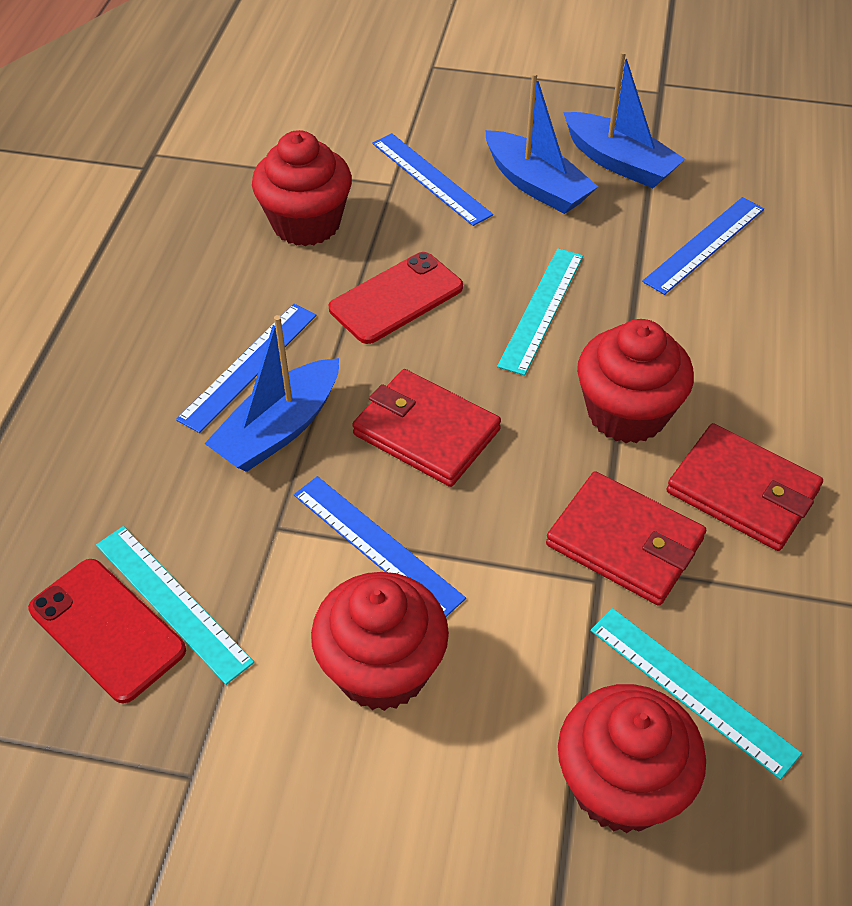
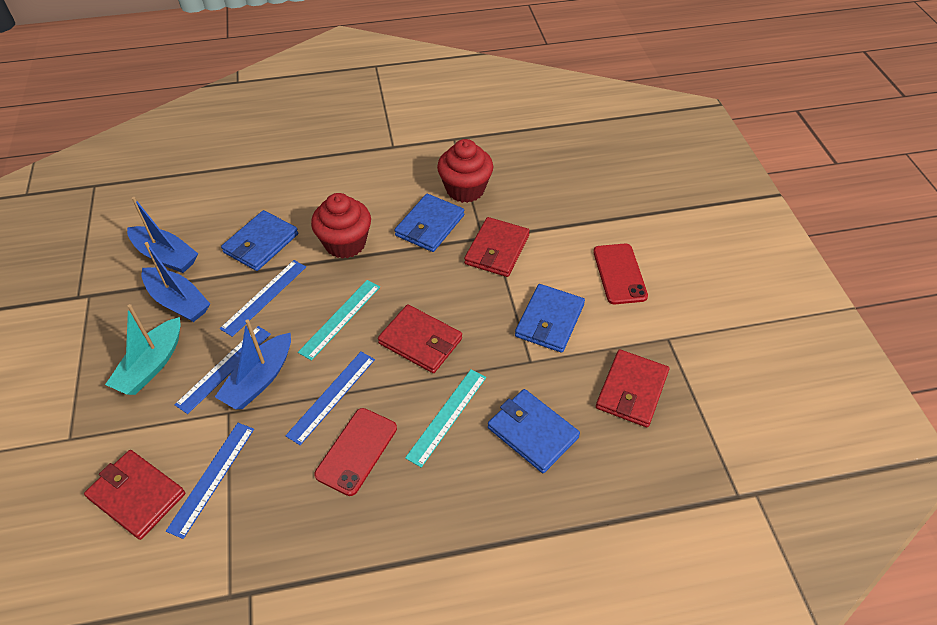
blue wallet: 0 -> 4
red cupcake: 4 -> 2
red wallet: 3 -> 4
turquoise boat: 0 -> 1
turquoise ruler: 3 -> 2

